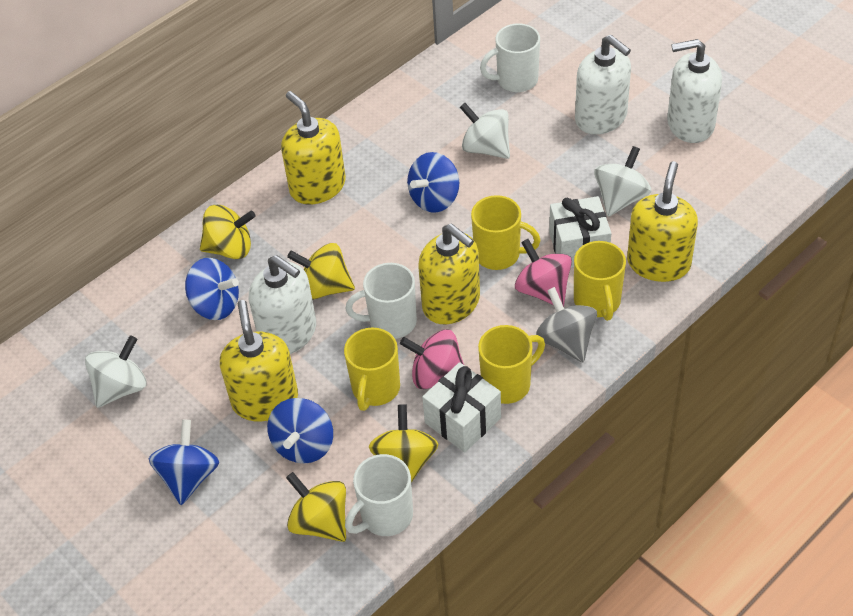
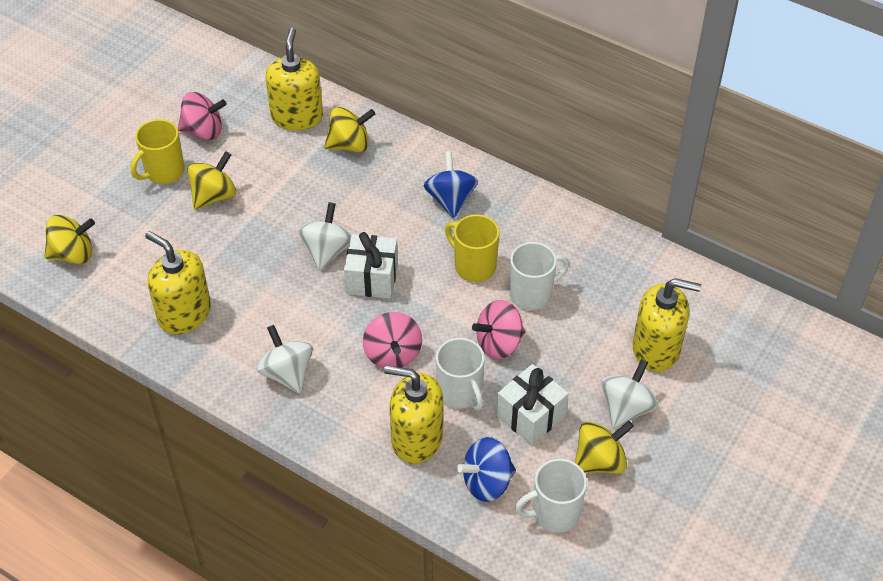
blue spinning top: 4 -> 2
grey spinning top: 1 -> 0
pink spinning top: 2 -> 3
white soap dispenser: 3 -> 0
yellow mug: 4 -> 2

